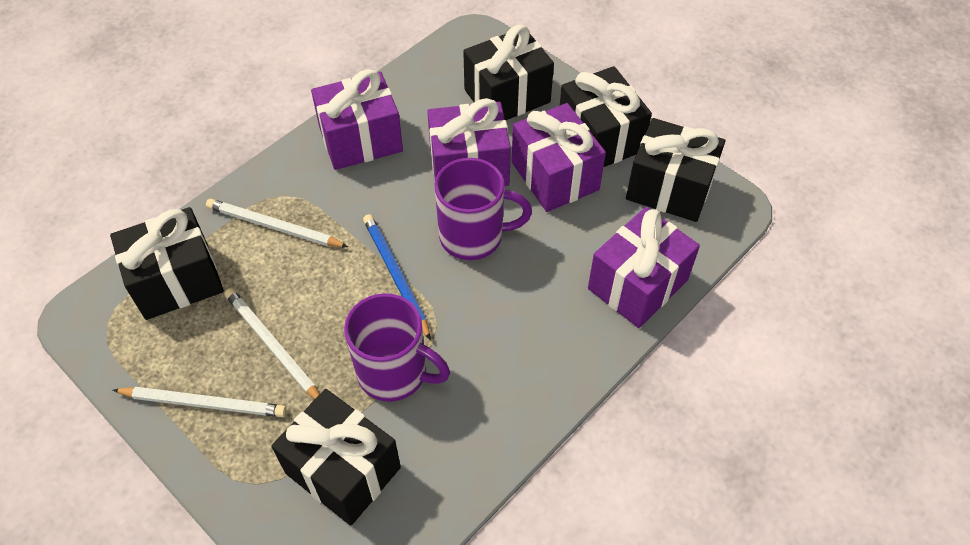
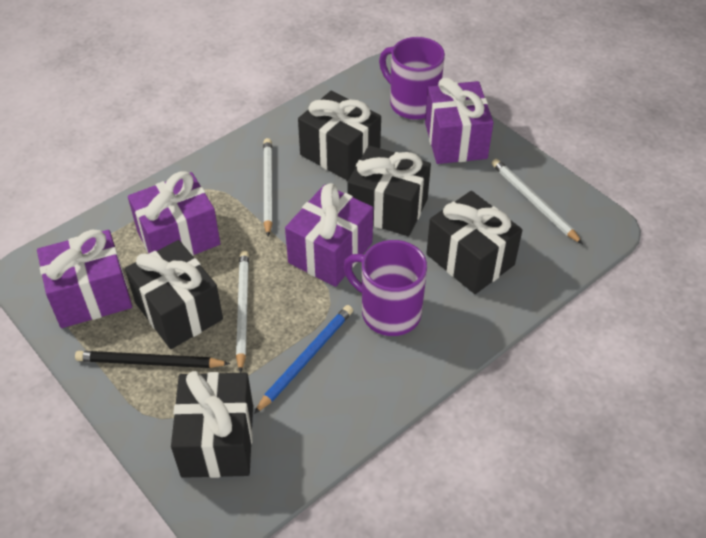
black pencil: 0 -> 1

